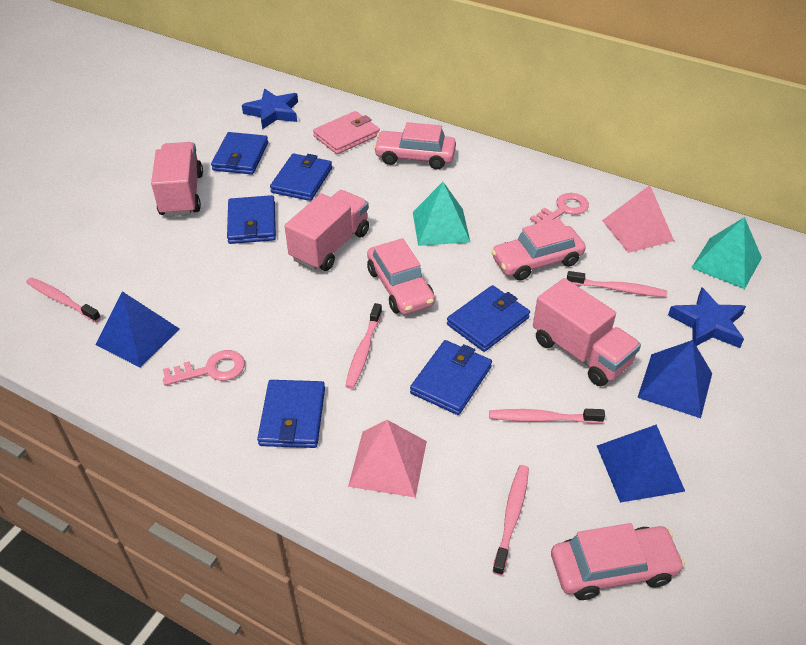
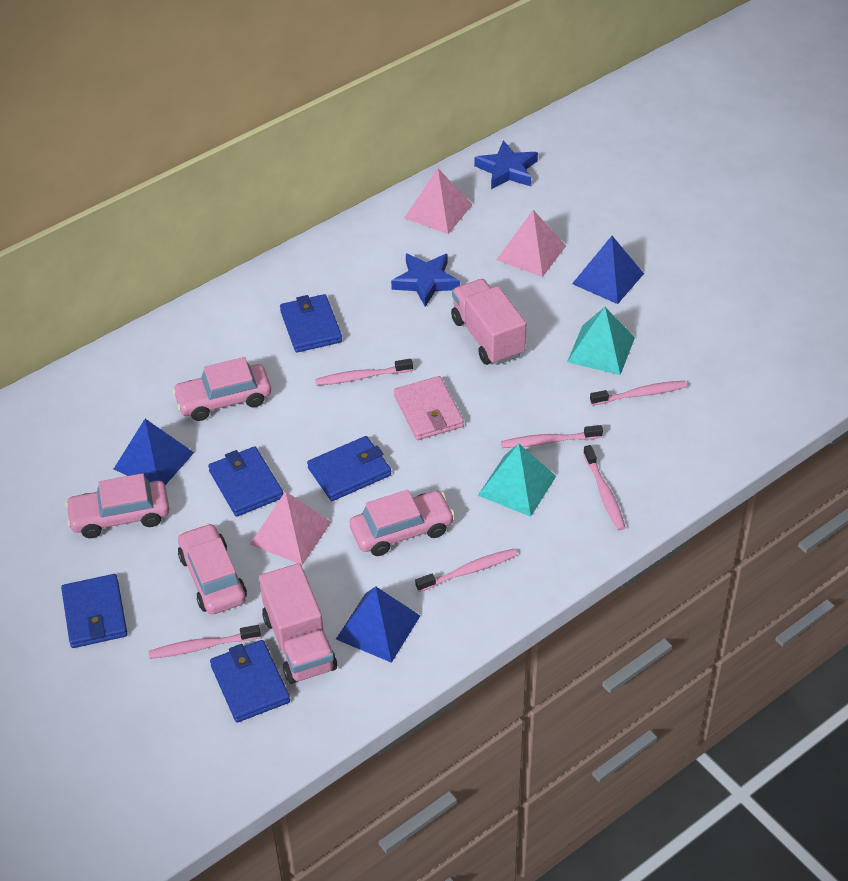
blue wallet: 6 -> 5
pink key: 2 -> 0
pink pyramid: 2 -> 3
pink toothbrush: 5 -> 6
pink truck: 3 -> 2

